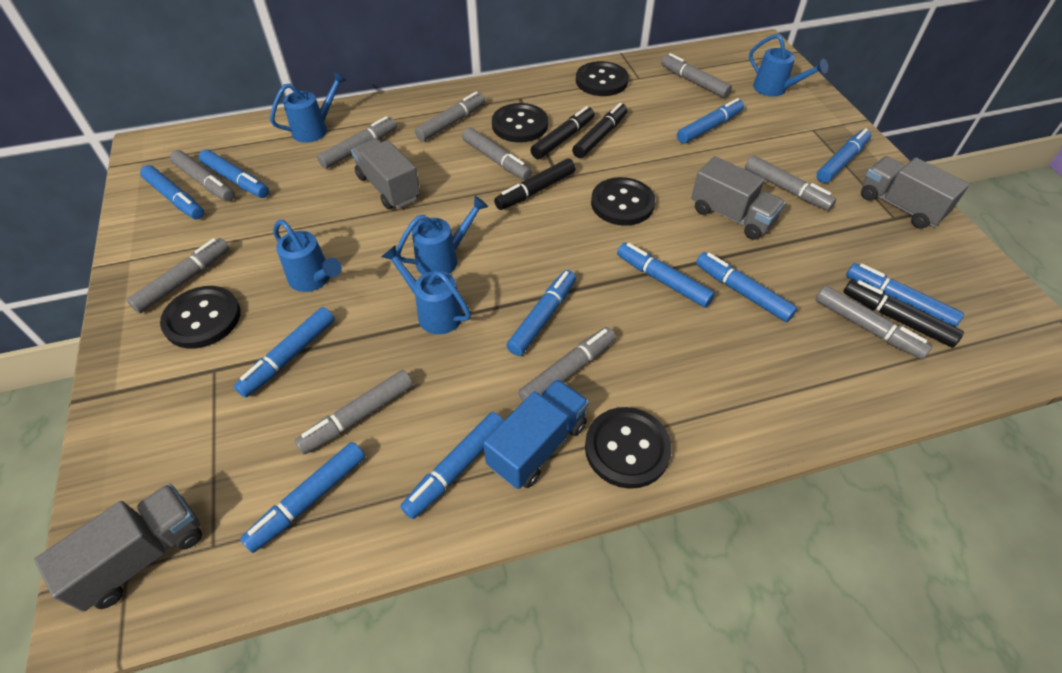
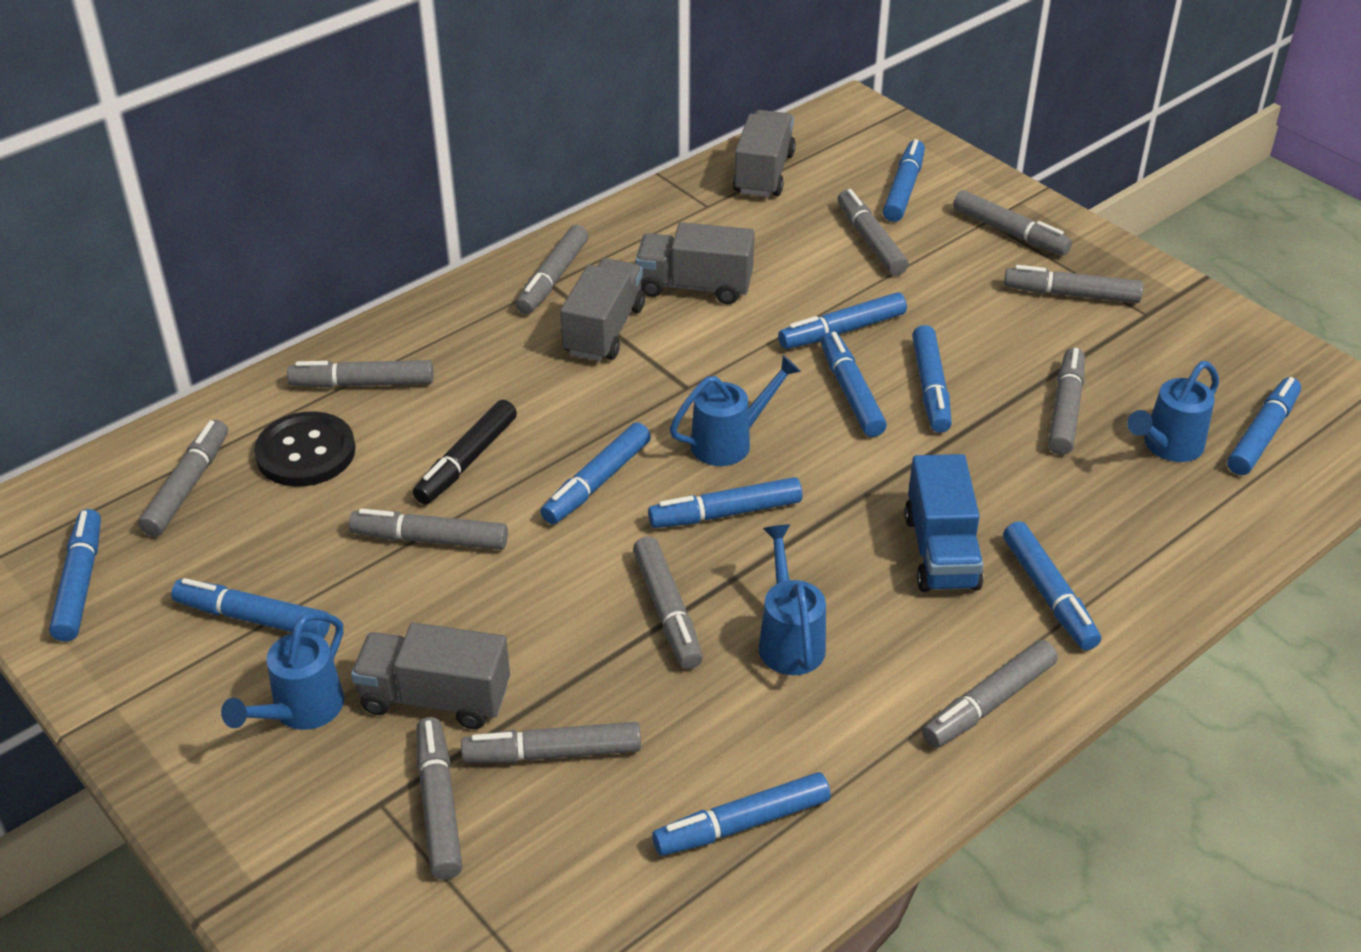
black button: 5 -> 1
black marker: 4 -> 1
blue watering can: 5 -> 4
grey marker: 10 -> 12

